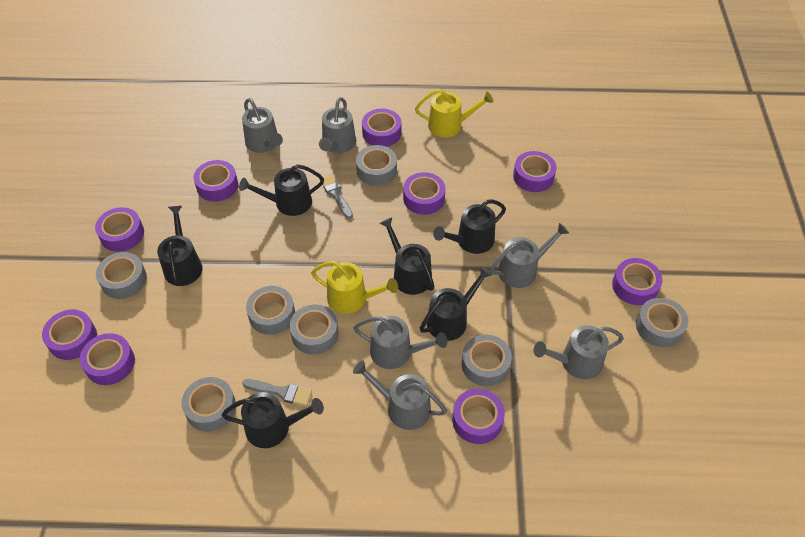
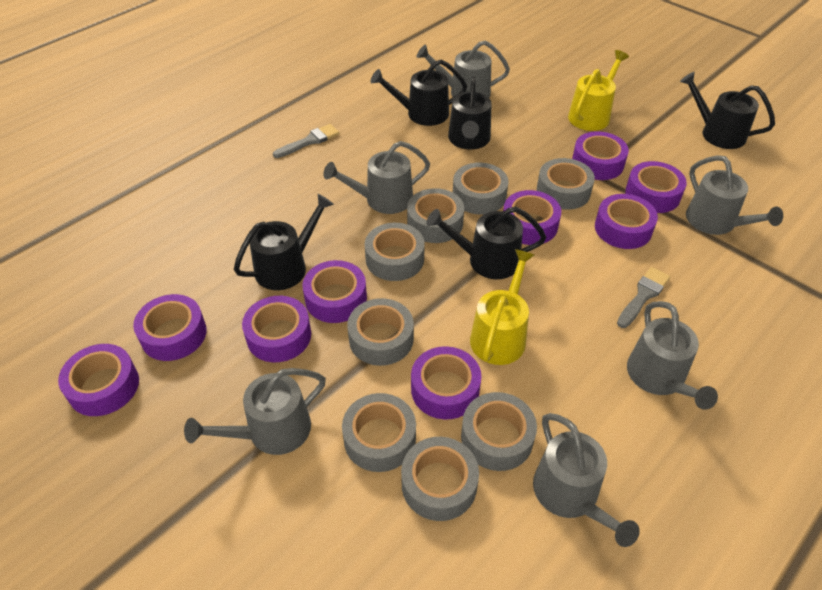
black watering can: 6 -> 5
grey tape: 7 -> 8

